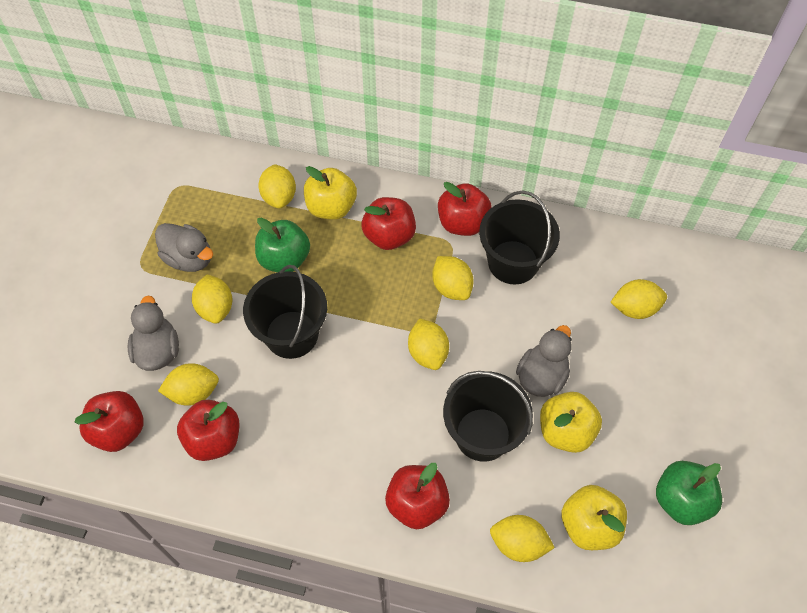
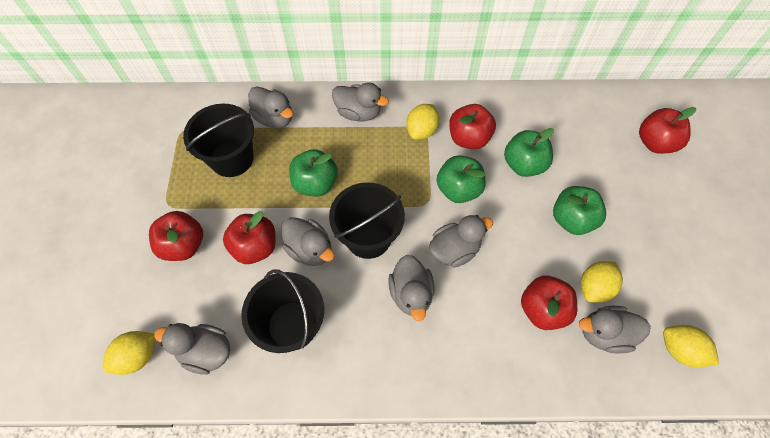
green apple: 2 -> 4
grey duck: 3 -> 7
yellow apple: 3 -> 0
yellow lemon: 7 -> 4

